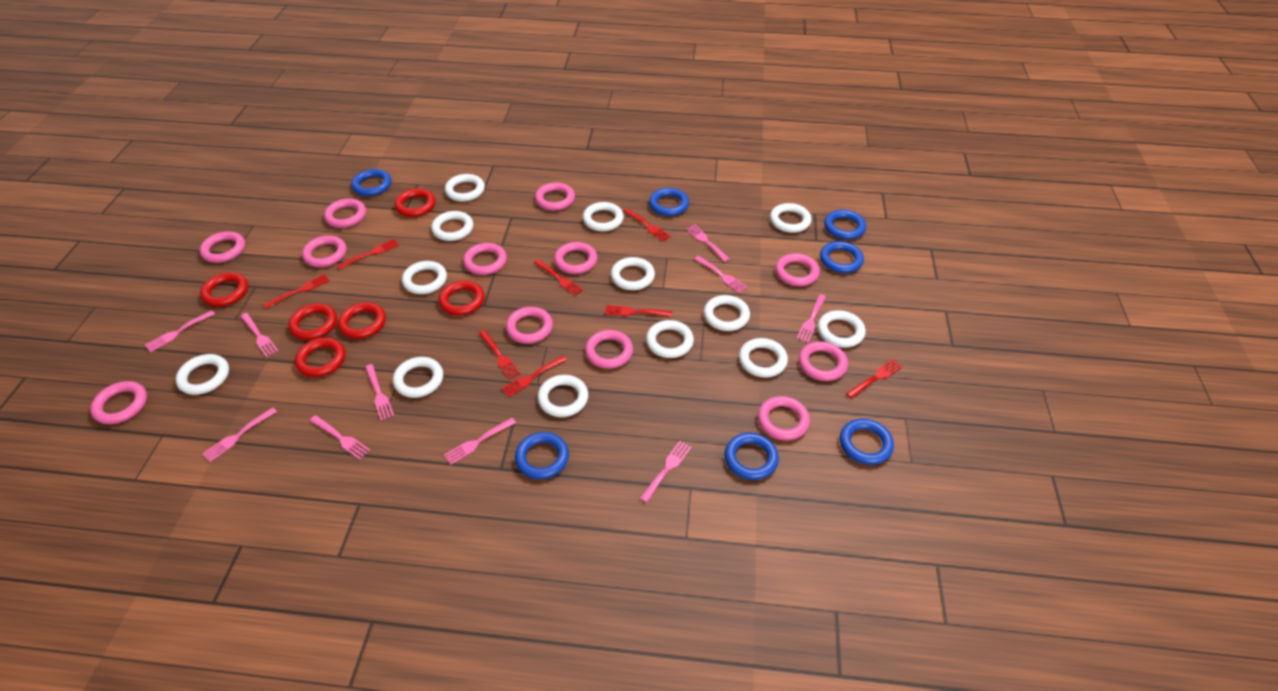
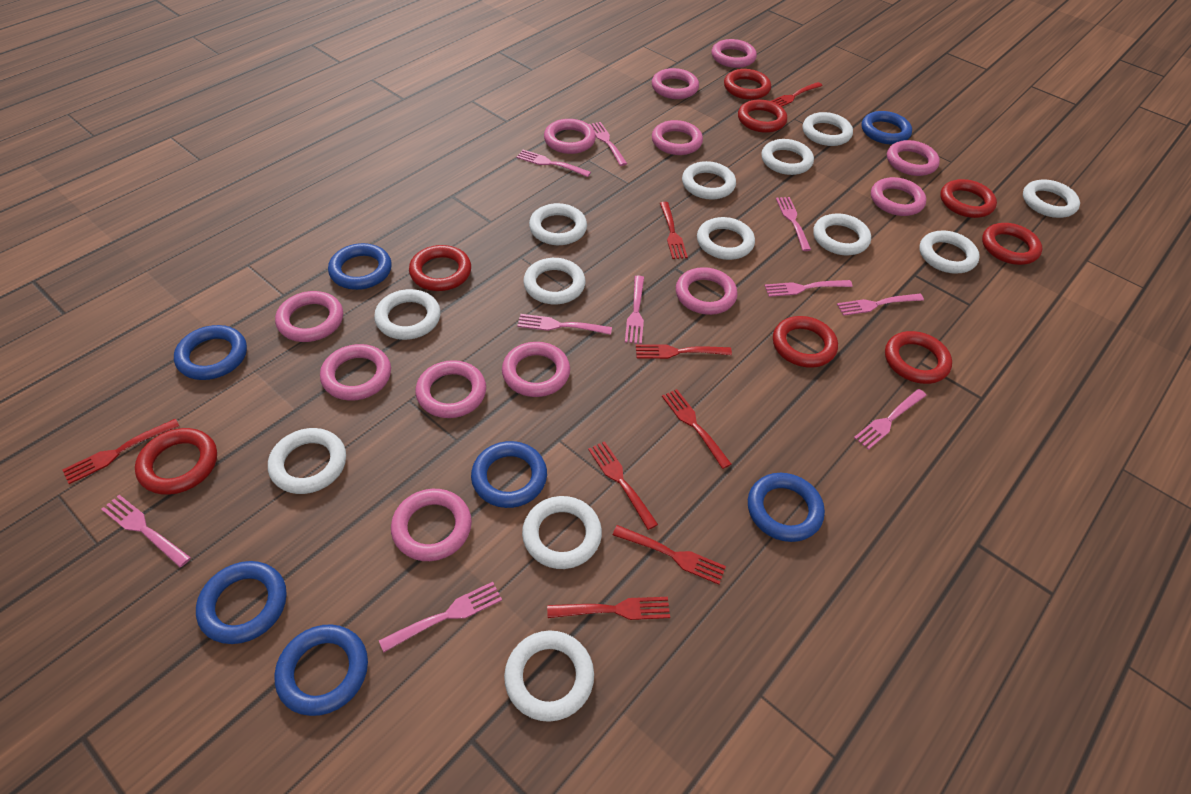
red ring: 6 -> 8

